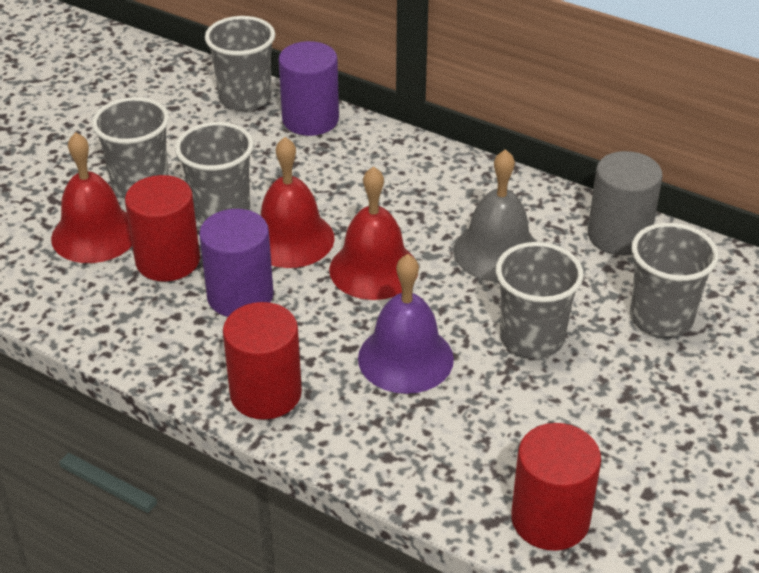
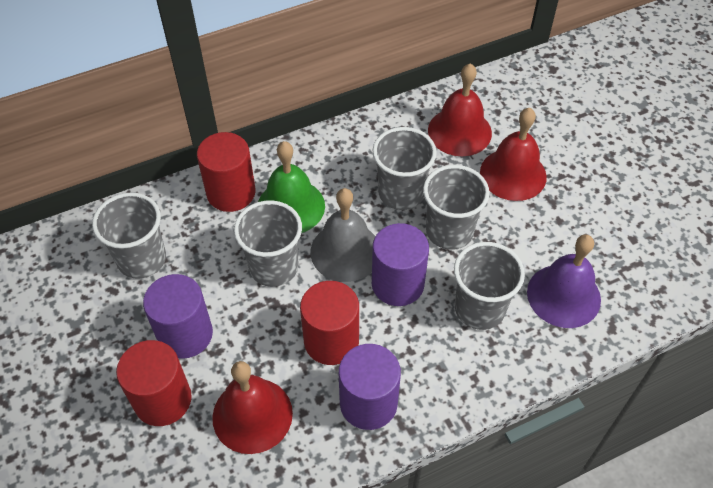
green bell: 0 -> 1
grey cylinder: 1 -> 0
purple cylinder: 2 -> 3

